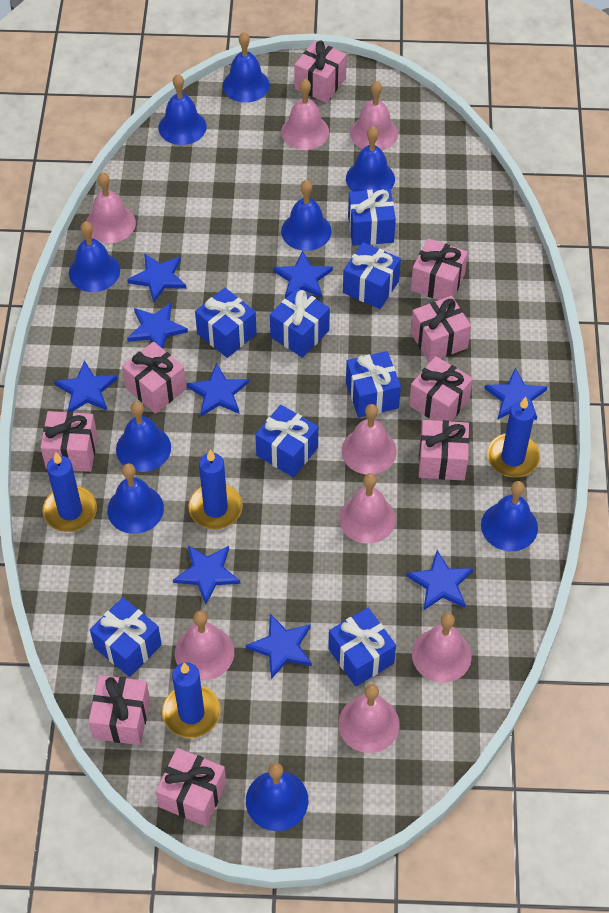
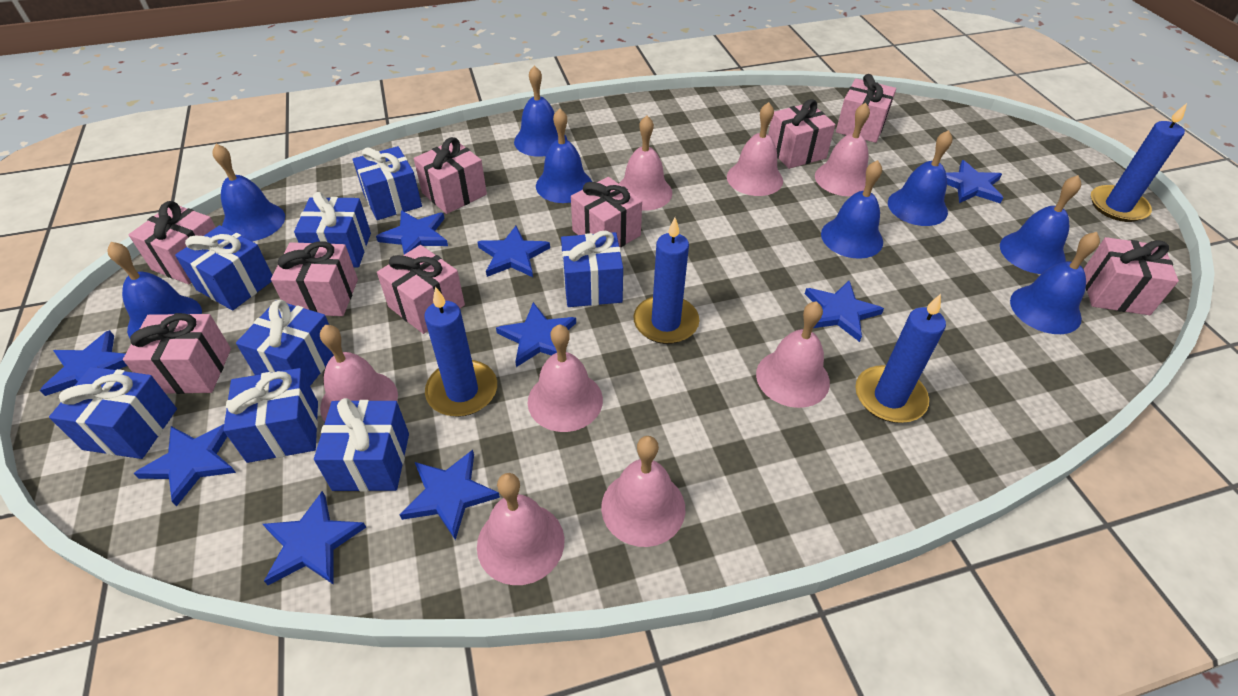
blue bell: 9 -> 8

